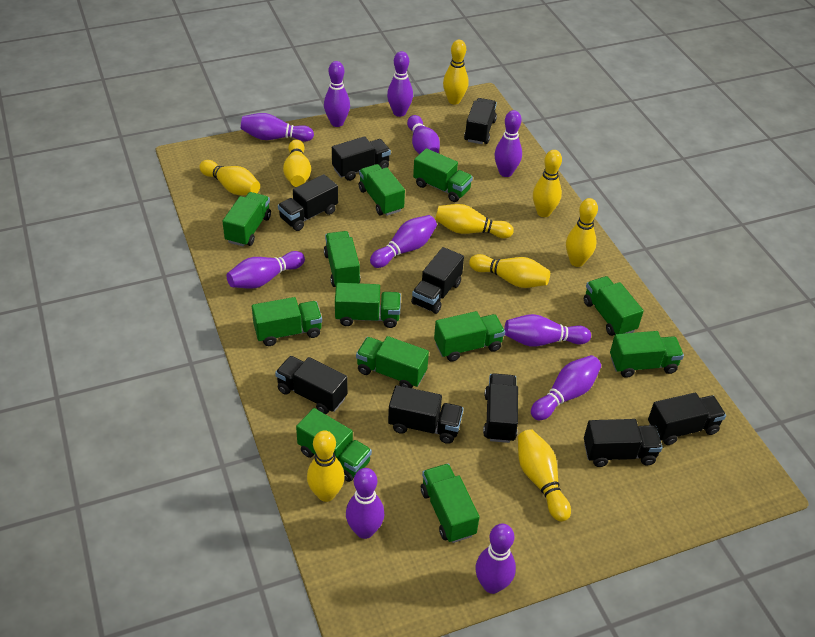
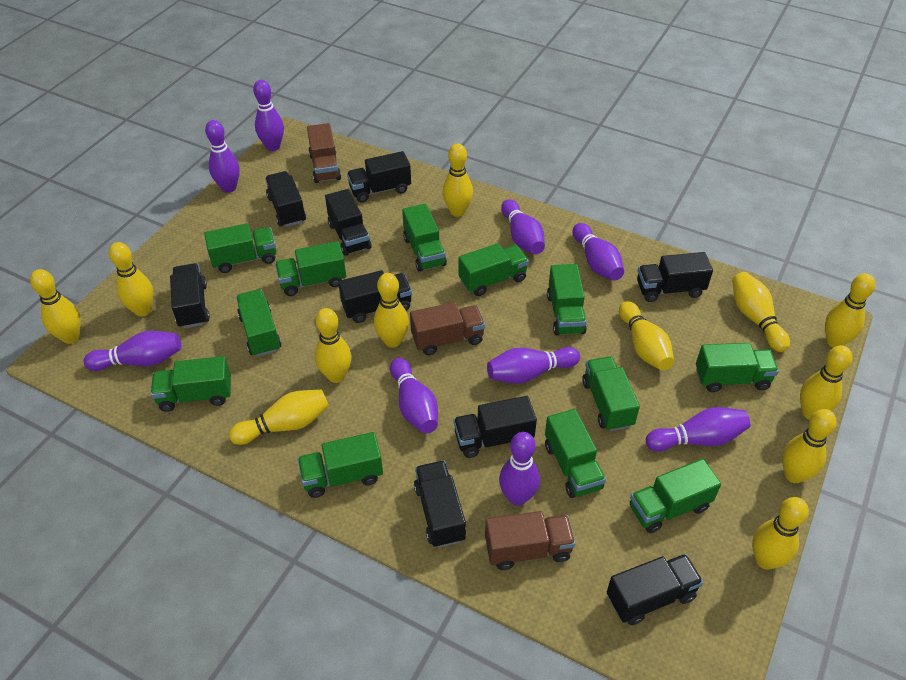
brown truck: 0 -> 3
purple bowling pin: 11 -> 9
yellow bowling pin: 9 -> 12

